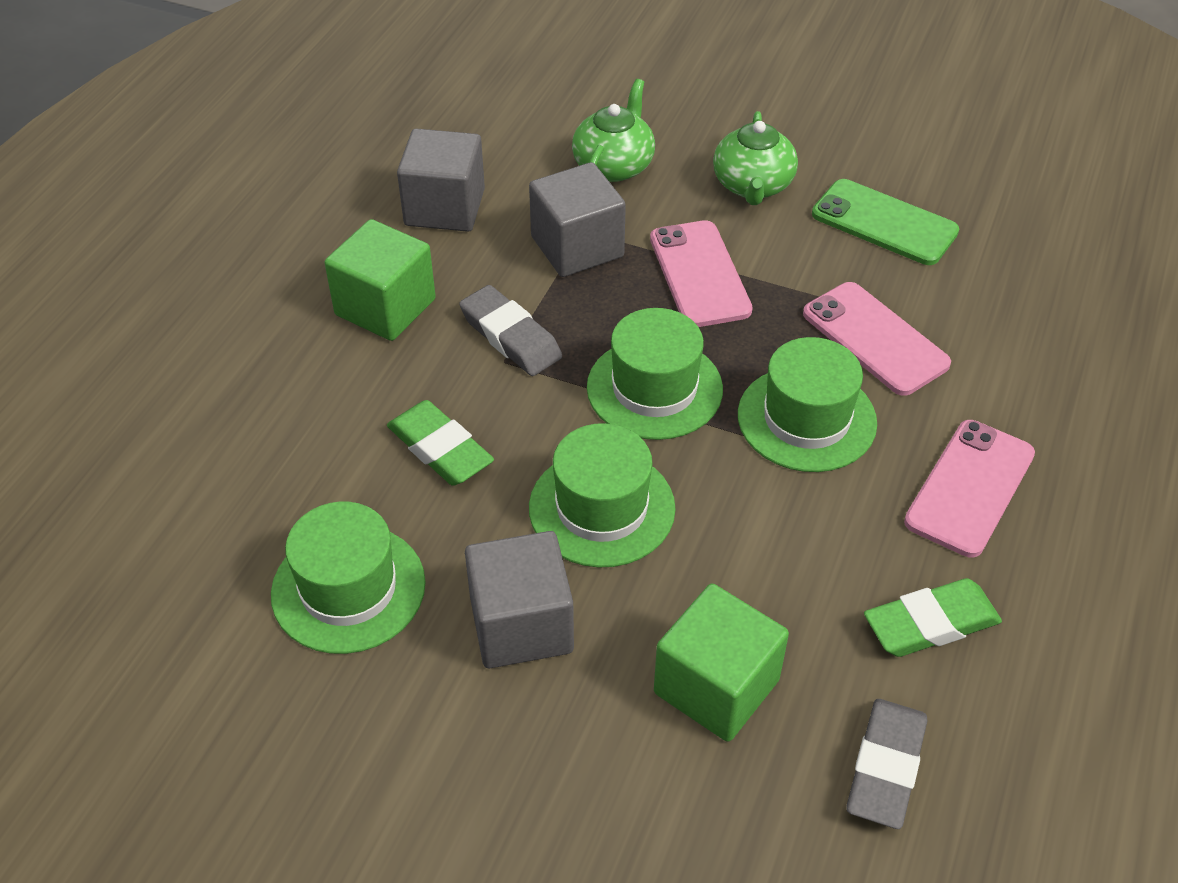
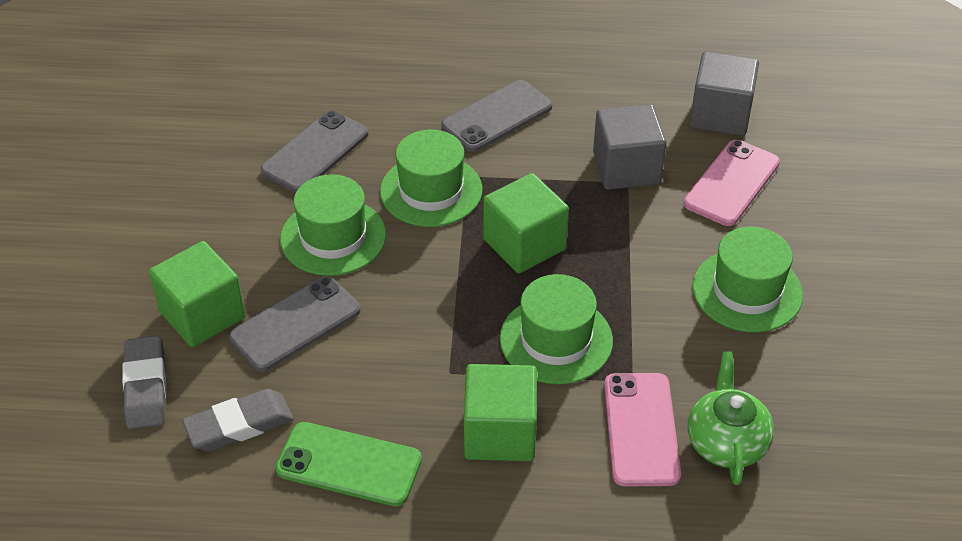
green cube: 2 -> 3
green eraser: 2 -> 0
green teapot: 2 -> 1
grey cube: 3 -> 2
grey phone: 0 -> 3
pink phone: 3 -> 2

